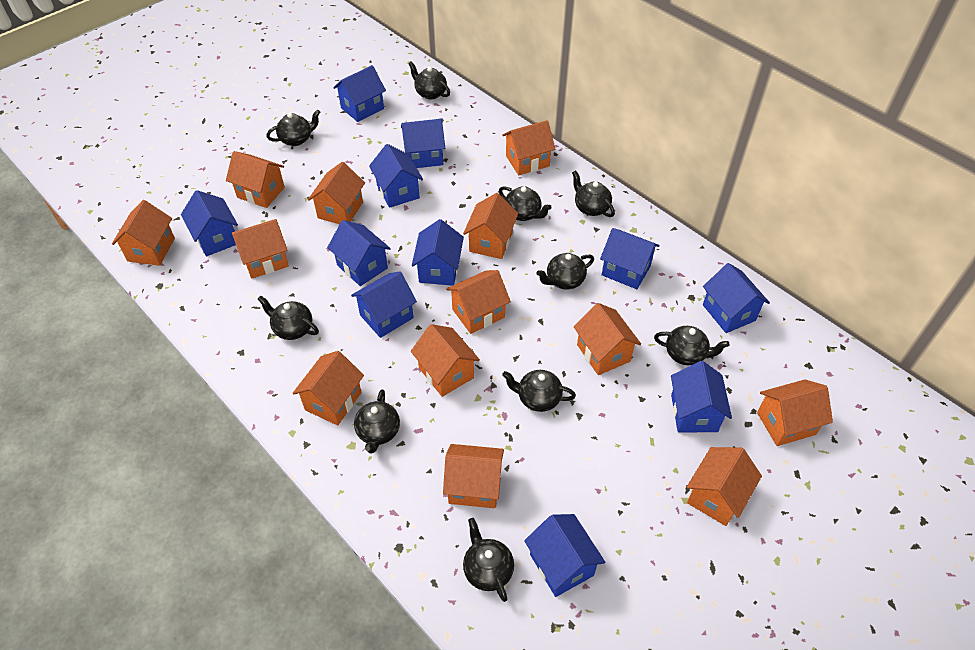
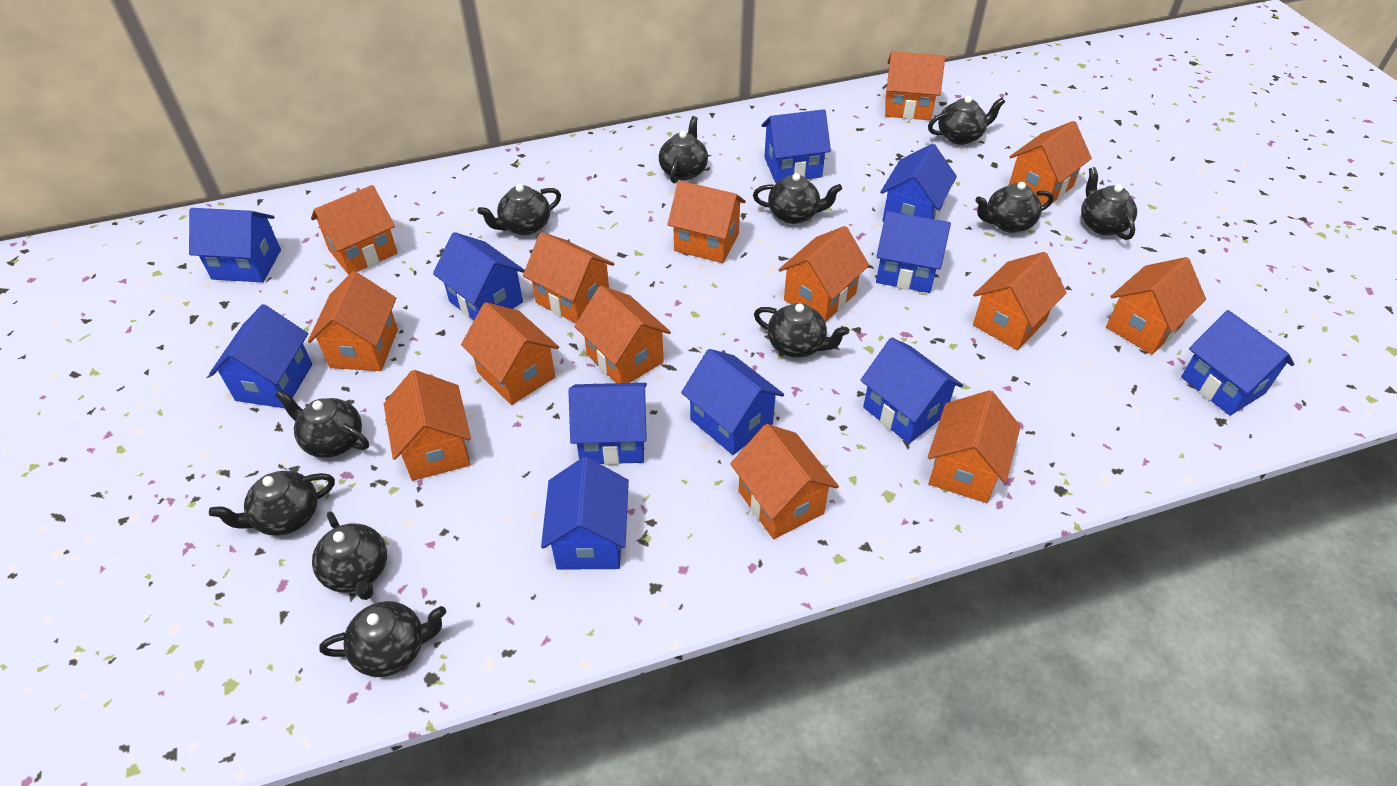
black teapot: 10 -> 11
orange house: 13 -> 14

